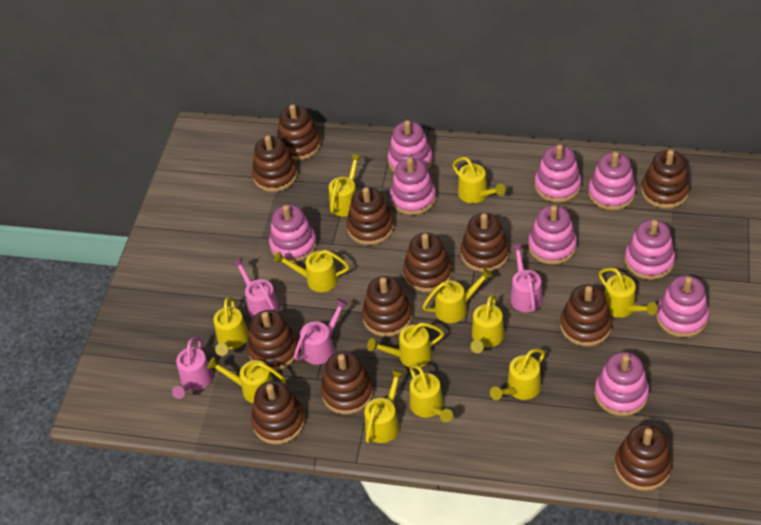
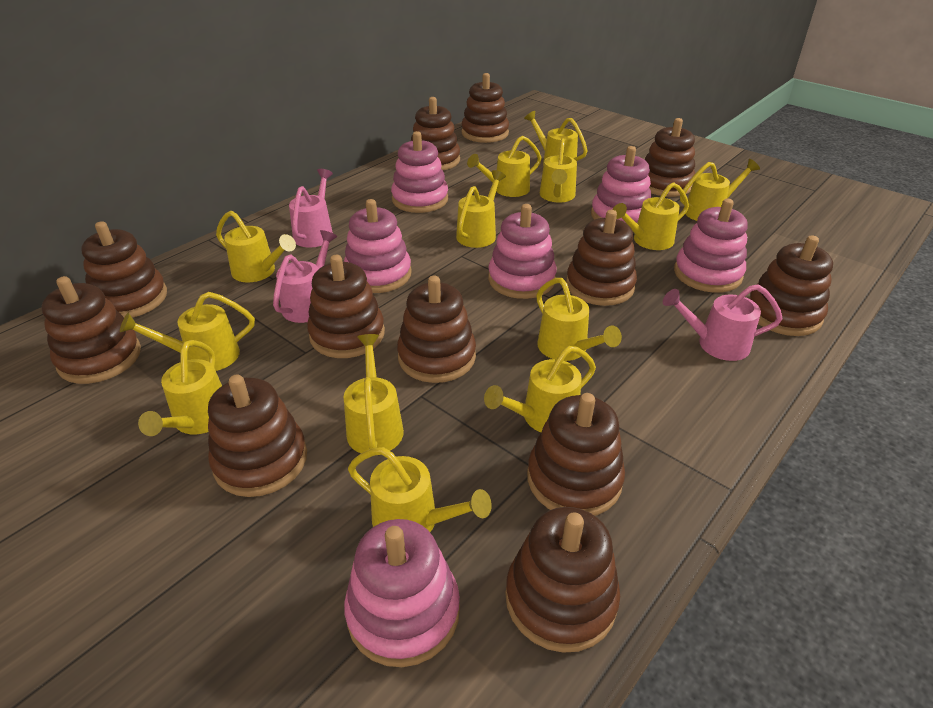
pink stacking toy: 9 -> 6
pink watering can: 4 -> 3
yellow watering can: 12 -> 13

